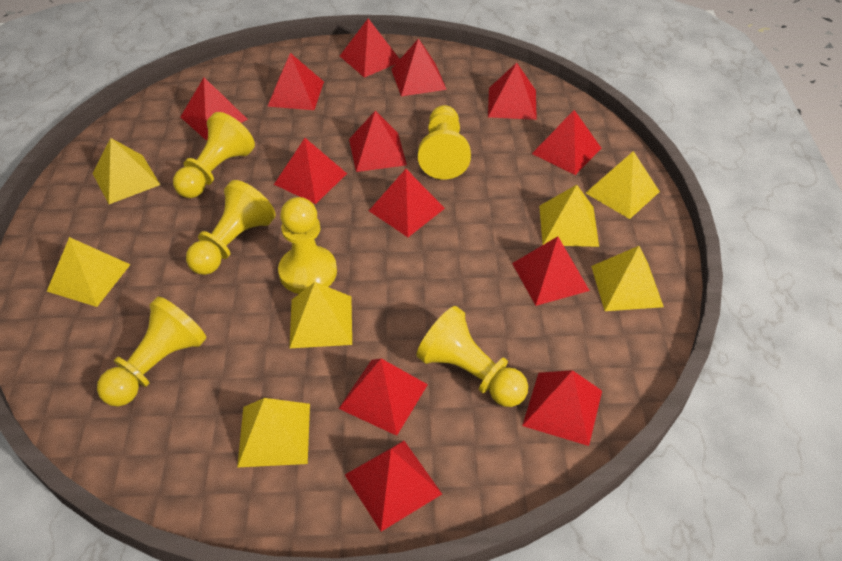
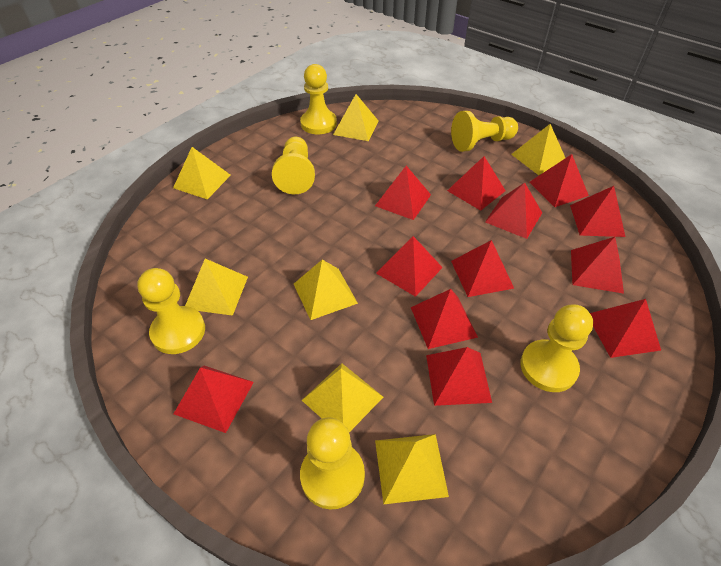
red pyramid: 13 -> 12

